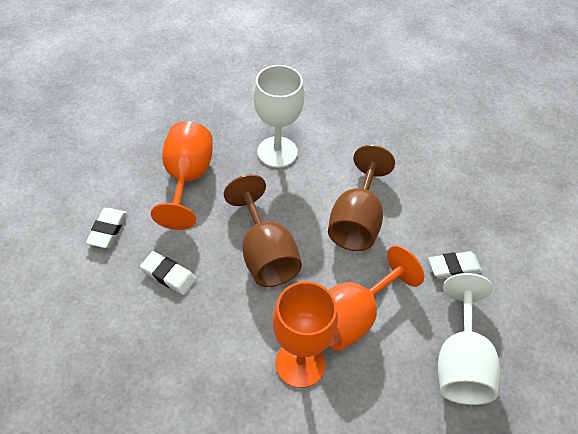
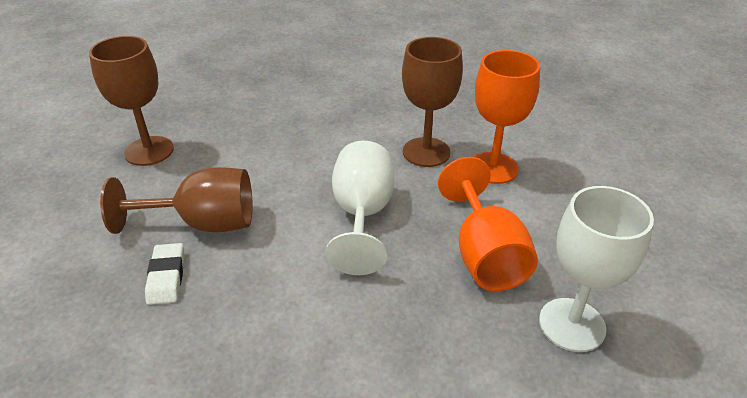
brown goblet: 2 -> 3
orange goblet: 3 -> 2
white eraser: 3 -> 1

